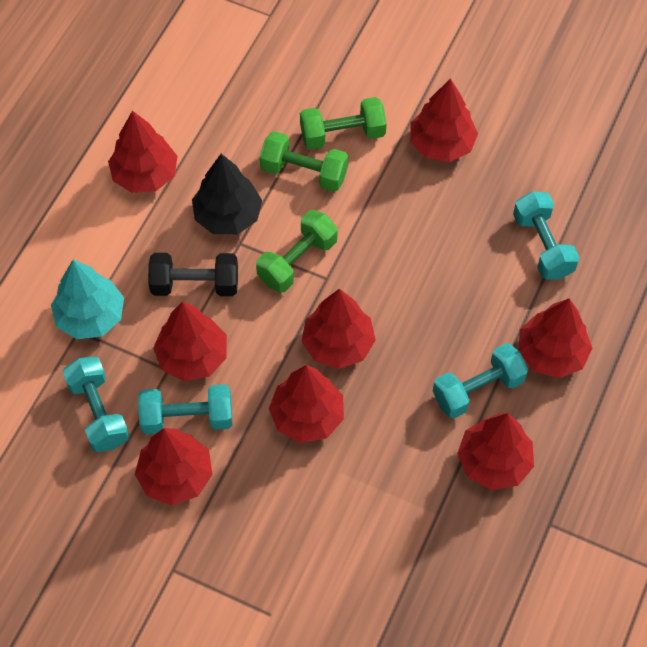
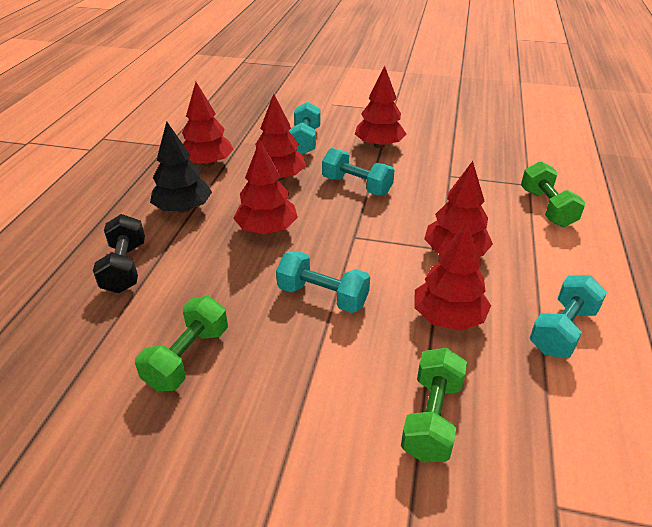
red tree: 8 -> 6
turquoise tree: 1 -> 0

